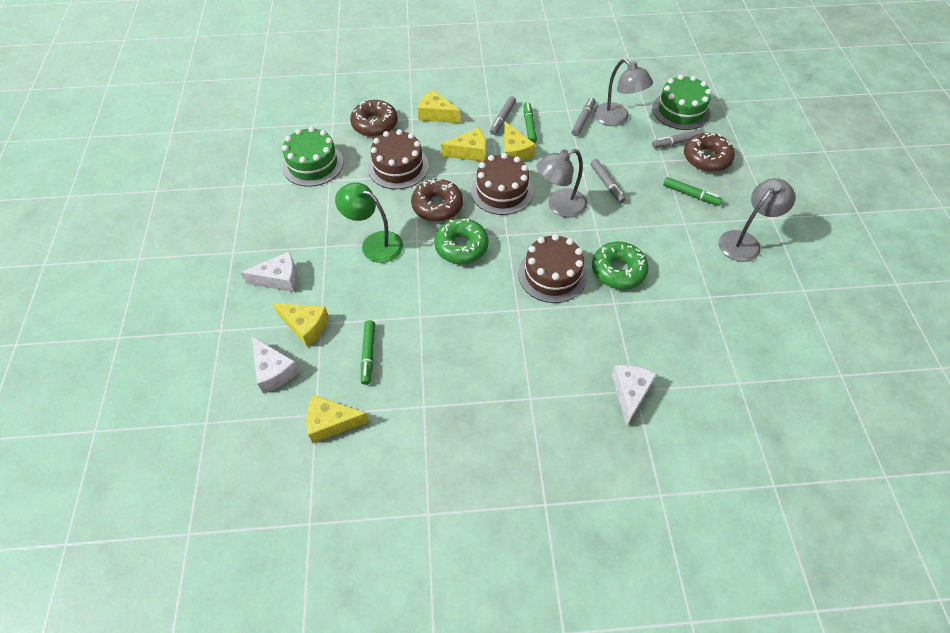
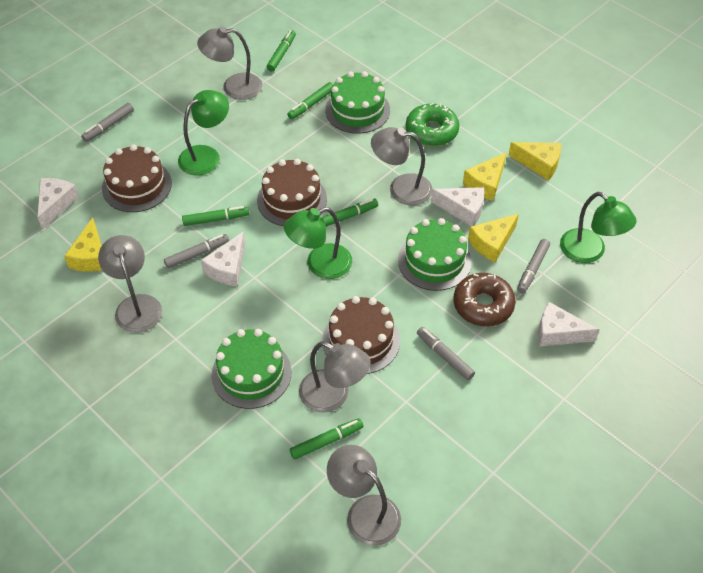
brown donut: 3 -> 1
green cake: 2 -> 3
green donut: 2 -> 1
green lamp: 1 -> 3
green marker: 3 -> 5
grey lamp: 3 -> 5
white cheese: 3 -> 4
yellow cheese: 5 -> 4

